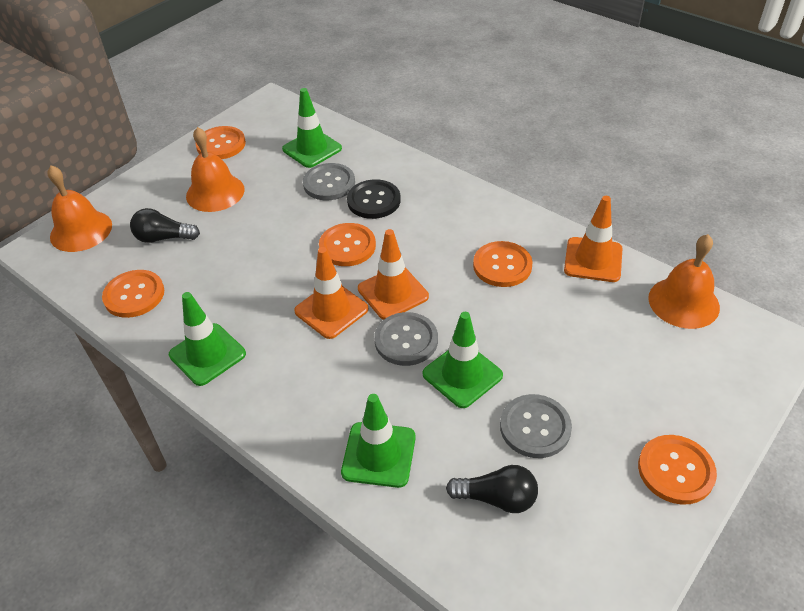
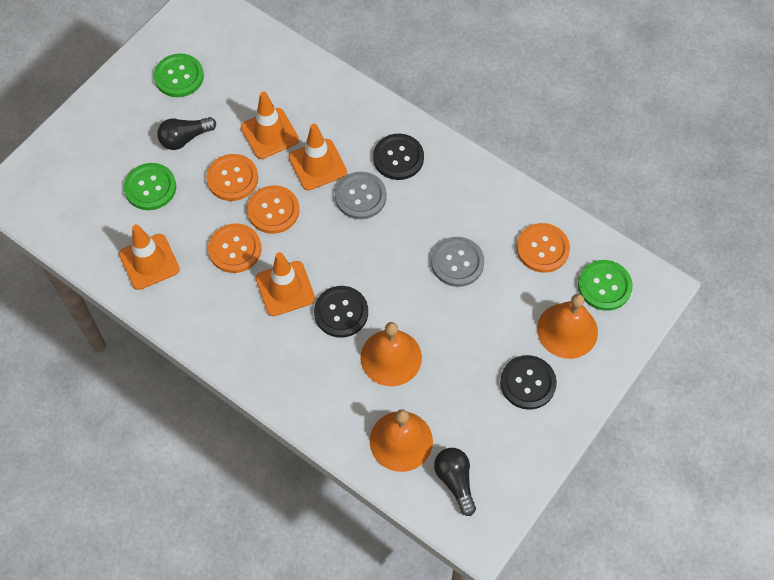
black button: 1 -> 3
green button: 0 -> 3
green traffic cone: 4 -> 0
grey button: 3 -> 2
orange button: 5 -> 4
orange traffic cone: 3 -> 4

